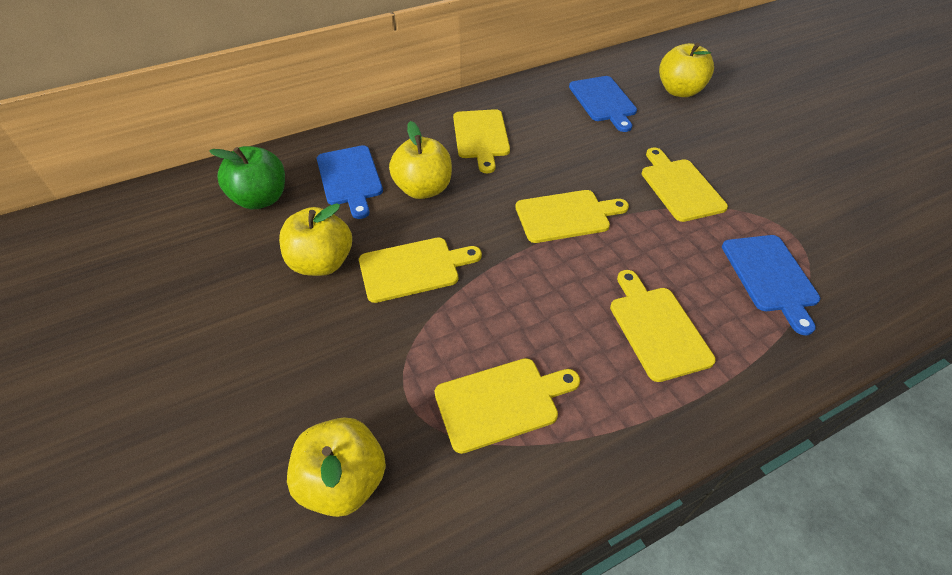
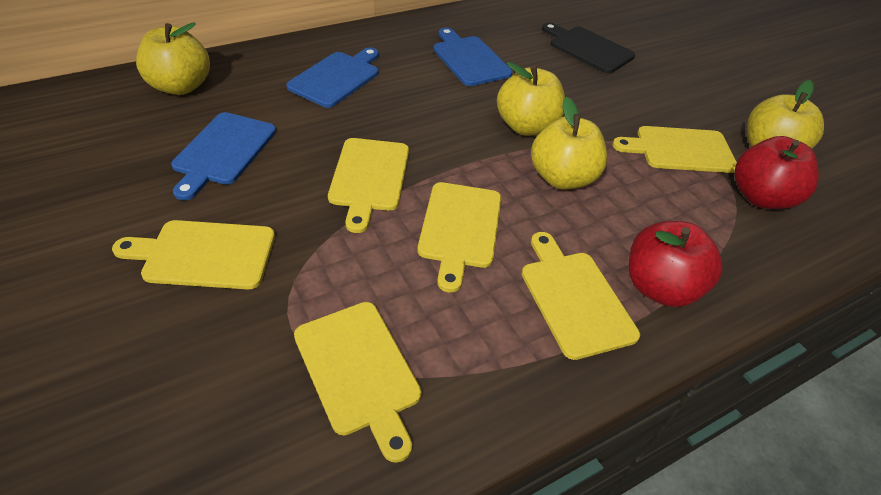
black cutting board: 0 -> 1
green apple: 1 -> 0
red apple: 0 -> 2

